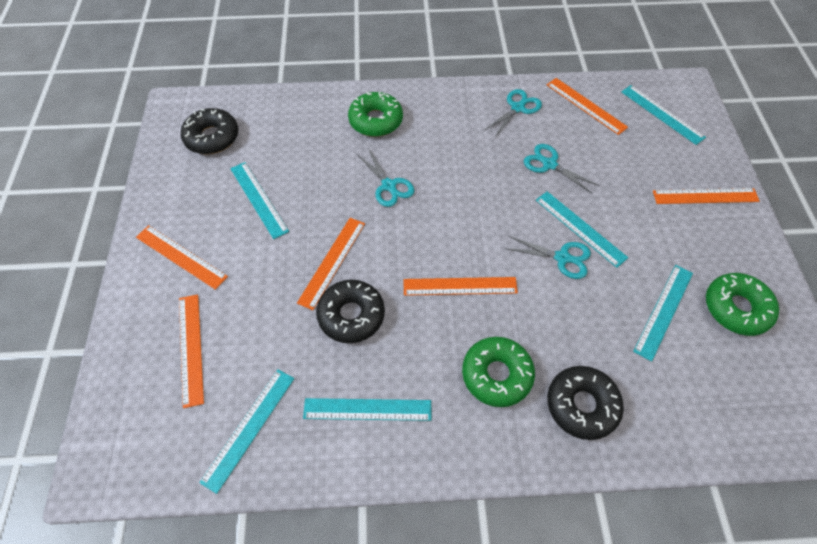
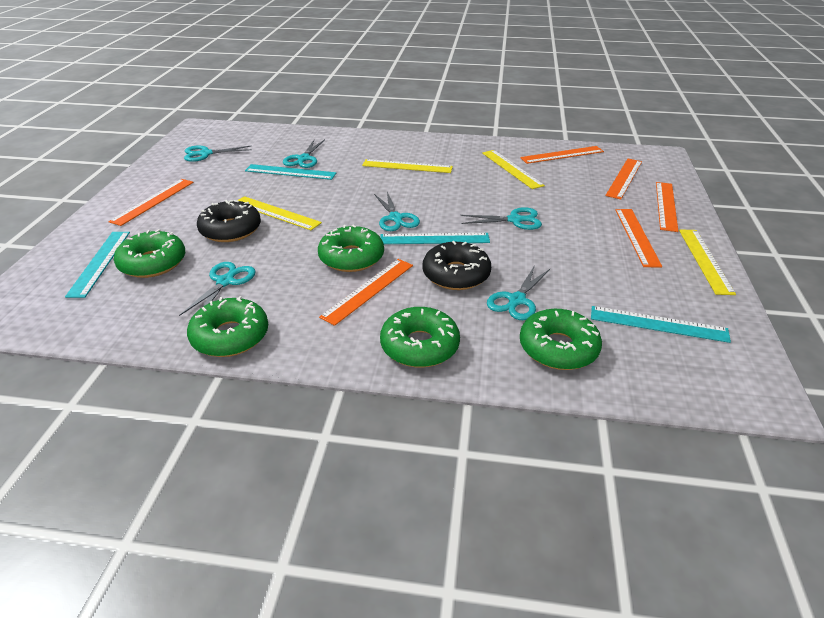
black donut: 3 -> 2
green donut: 3 -> 5
turquoise ruler: 6 -> 4
turquoise scissors: 4 -> 6
yellow ruler: 0 -> 4

